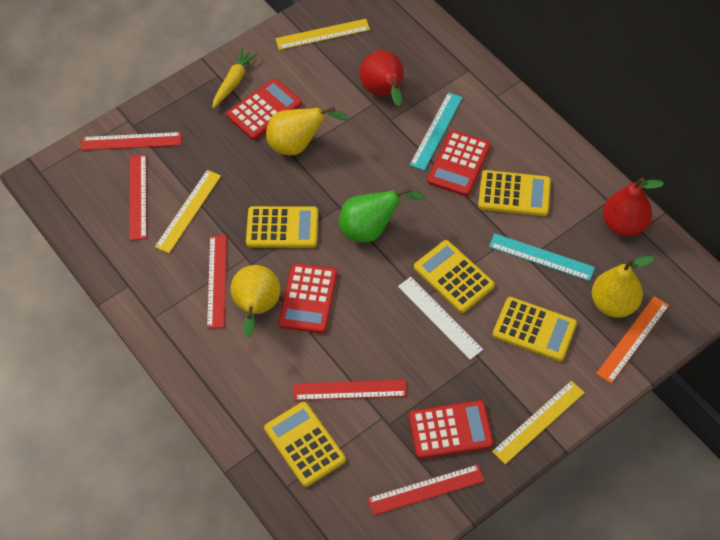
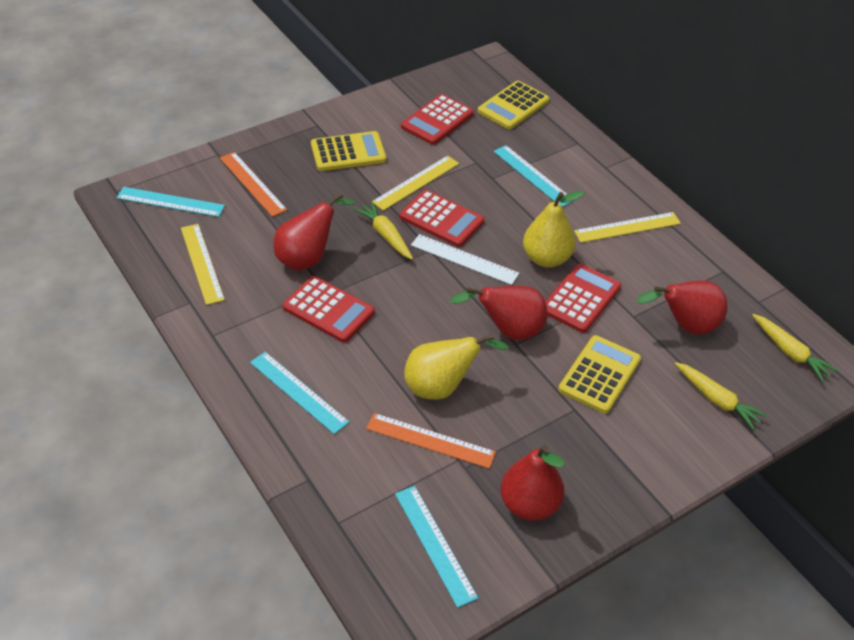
green pear: 1 -> 0
orange ruler: 1 -> 2
red pear: 2 -> 4
red ruler: 5 -> 0
turquoise ruler: 2 -> 4
yellow calculator: 5 -> 3
yellow carrot: 1 -> 3
yellow pear: 3 -> 2

